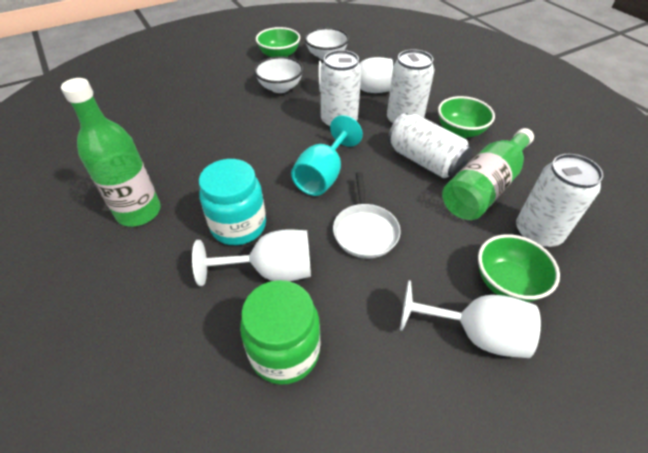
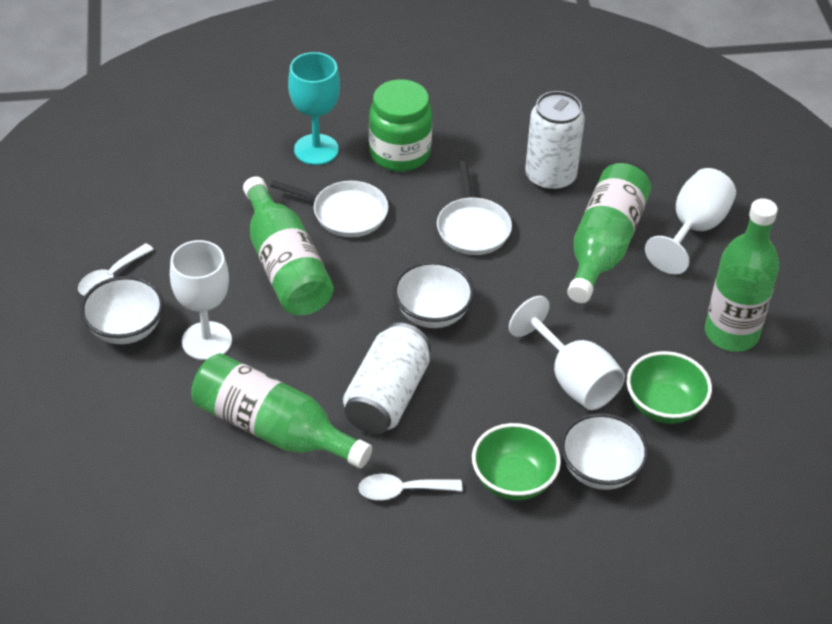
green bottle: 2 -> 4
green bowl: 3 -> 2
turquoise jar: 1 -> 0
white bowl: 2 -> 3
white can: 4 -> 2
white pan: 1 -> 2
white spoon: 0 -> 2

